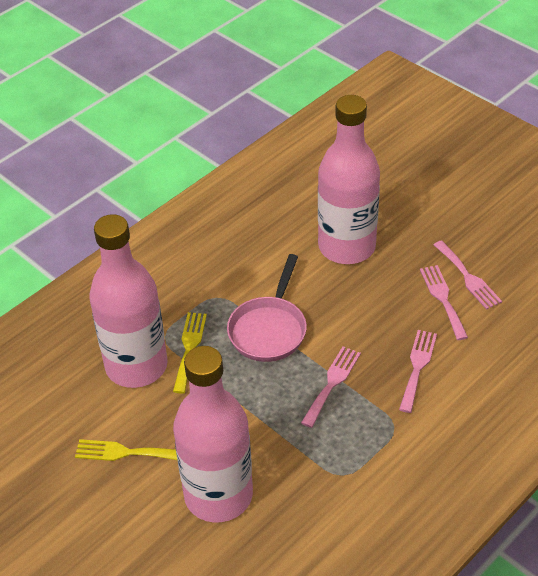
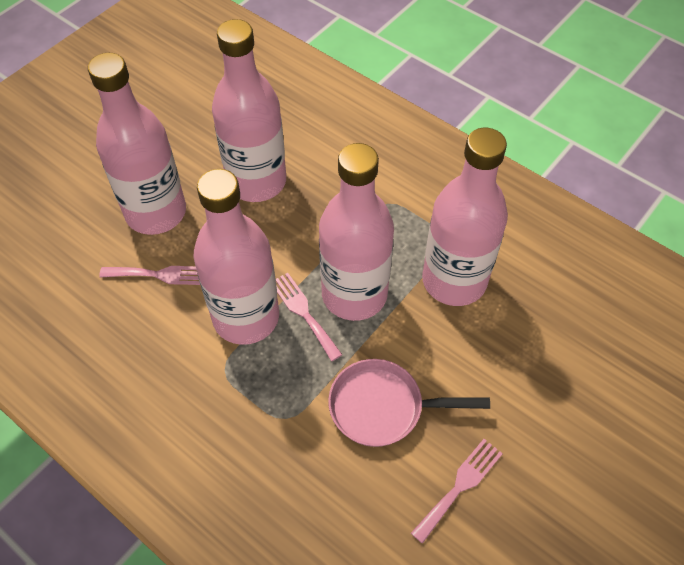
pink bottle: 3 -> 5
pink fork: 4 -> 3
yellow fork: 2 -> 0

